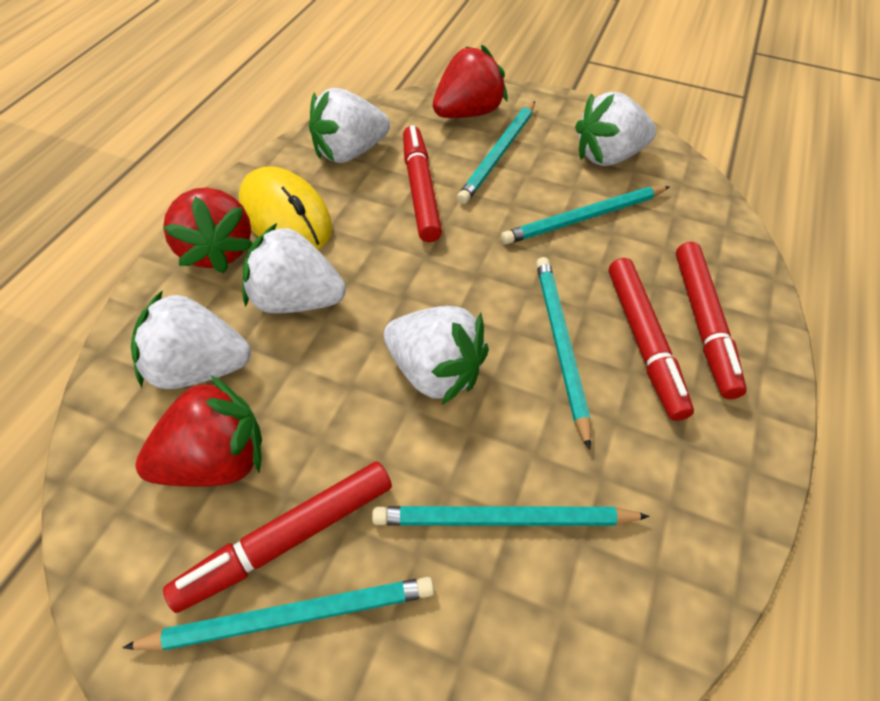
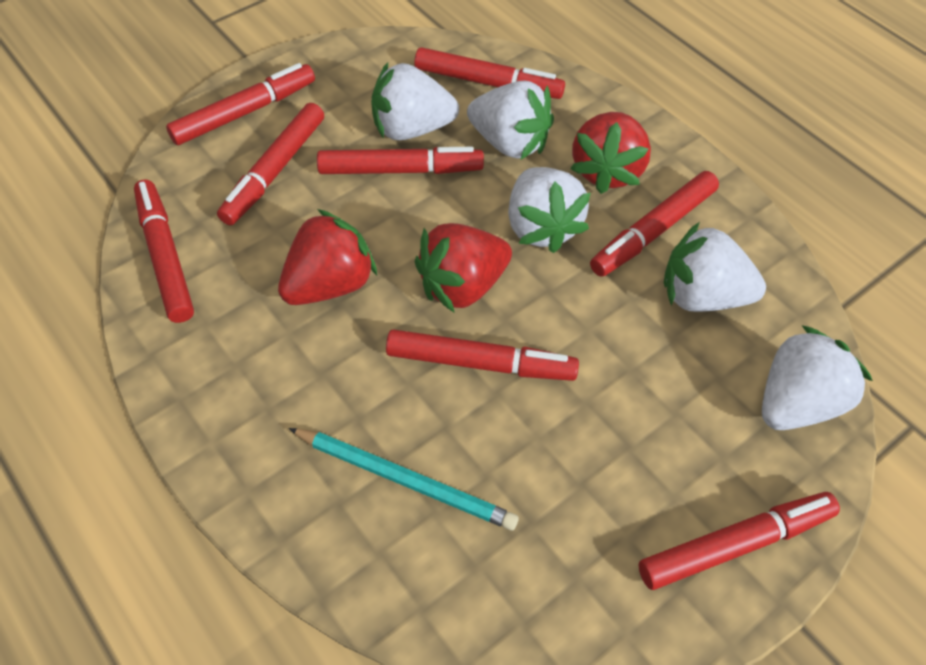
red marker: 4 -> 8
turquoise pencil: 5 -> 1
yellow mouse: 1 -> 0

